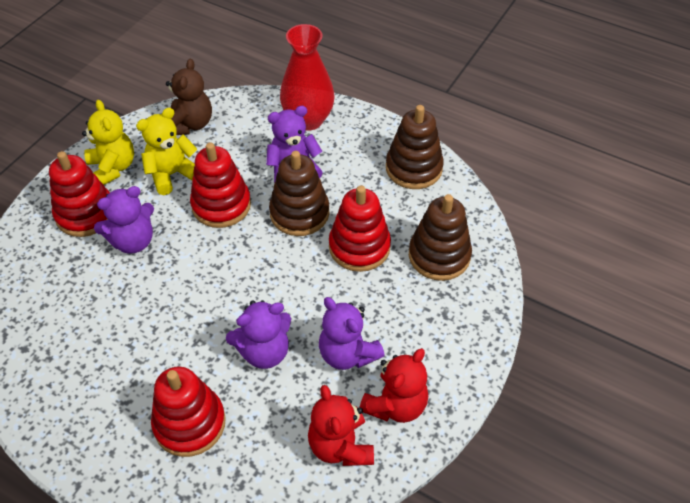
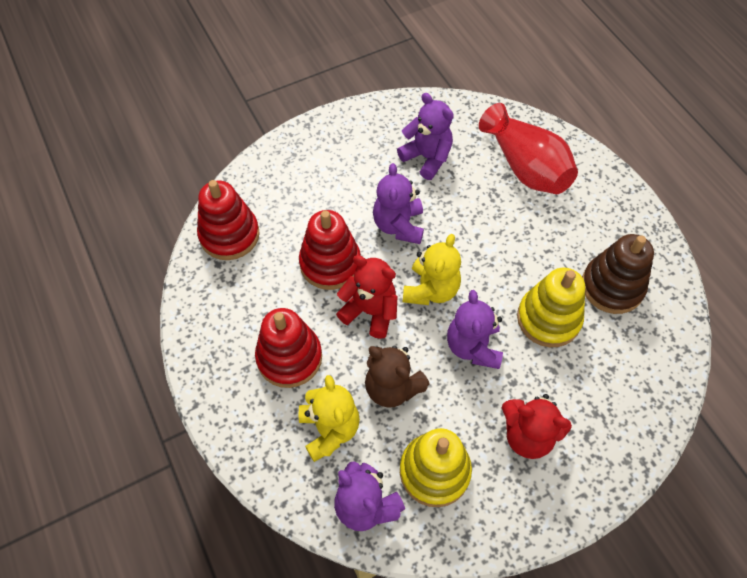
brown stacking toy: 3 -> 1
red stacking toy: 4 -> 3
yellow stacking toy: 0 -> 2

